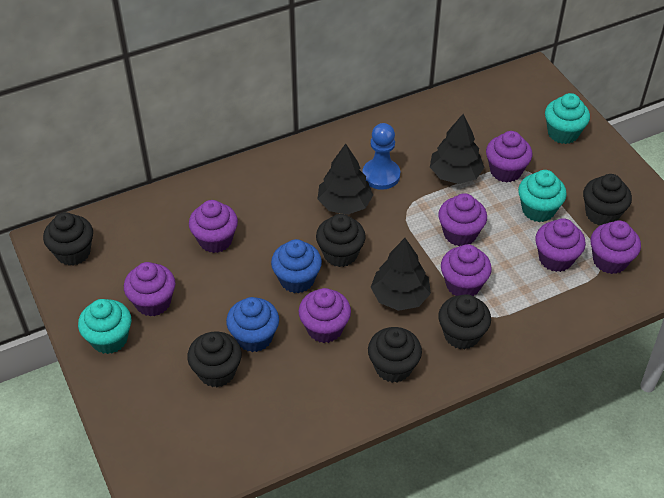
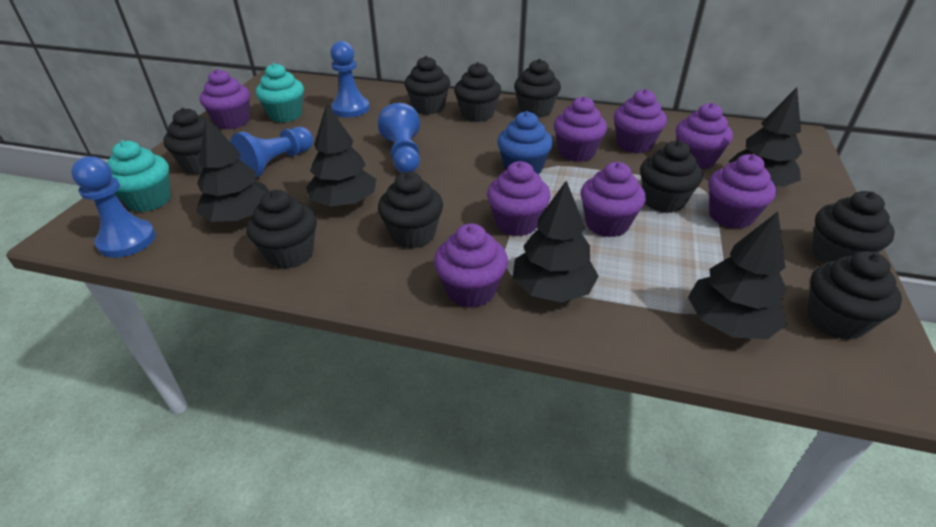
black cupcake: 6 -> 9
black tree: 3 -> 5
blue cupcake: 2 -> 1
blue pawn: 1 -> 4
turquoise cupcake: 3 -> 2

